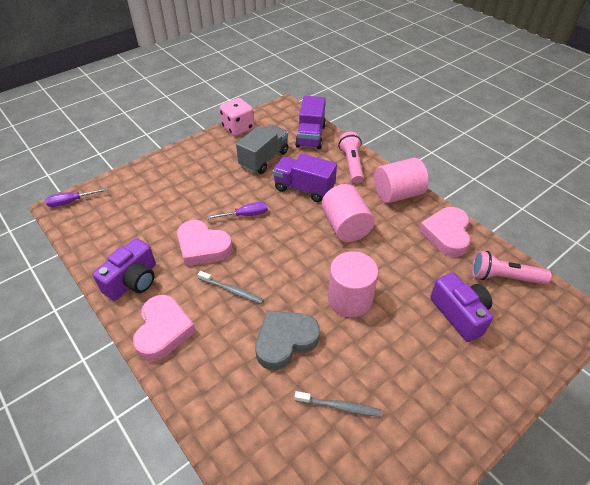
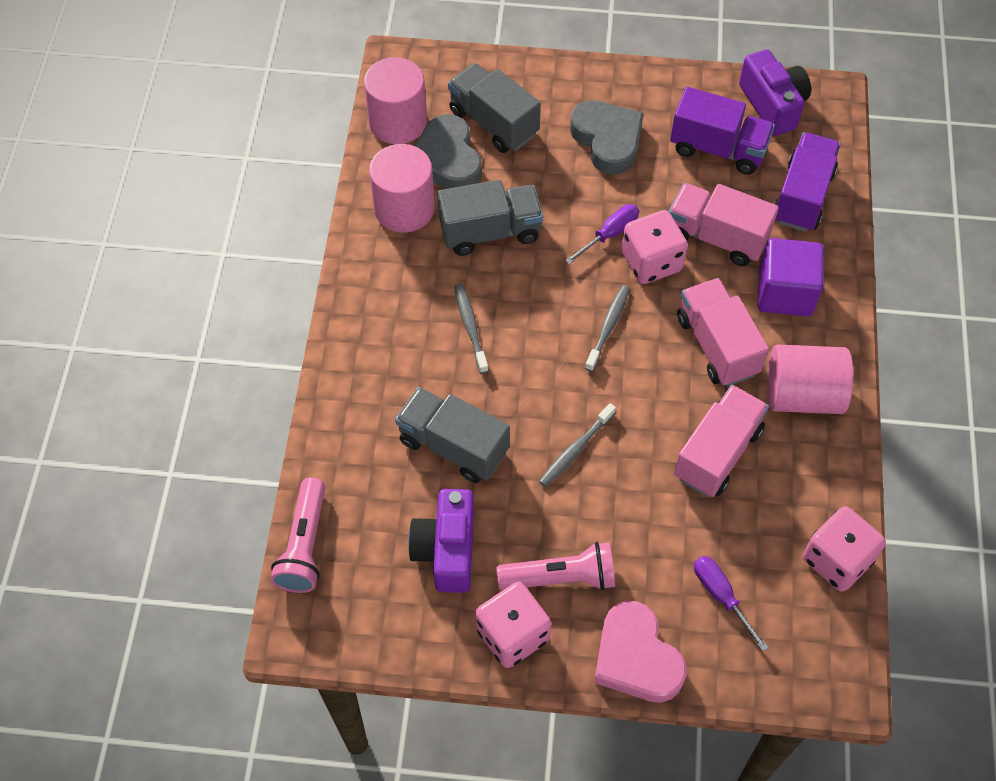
grey heart: 1 -> 2
grey toothbrush: 2 -> 3
grey truck: 1 -> 3
pink dice: 1 -> 3
pink heart: 3 -> 1
pink truck: 0 -> 3
purple cube: 0 -> 1

